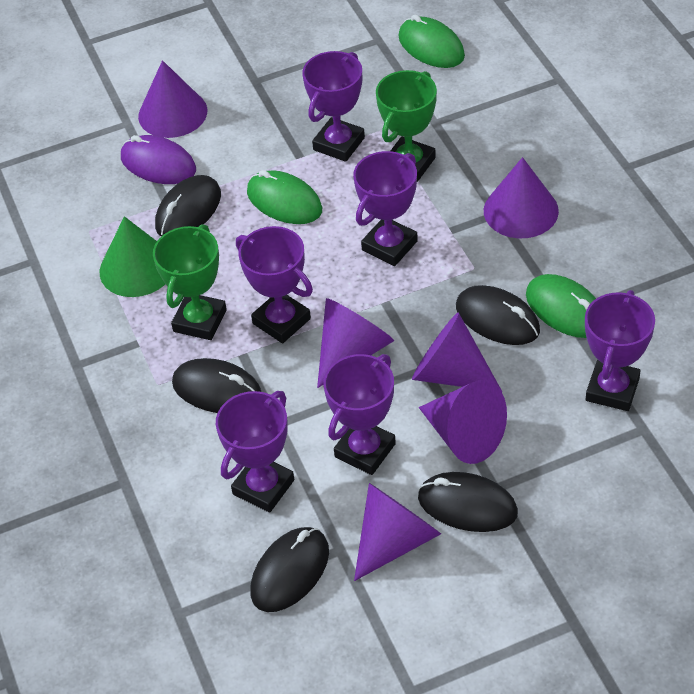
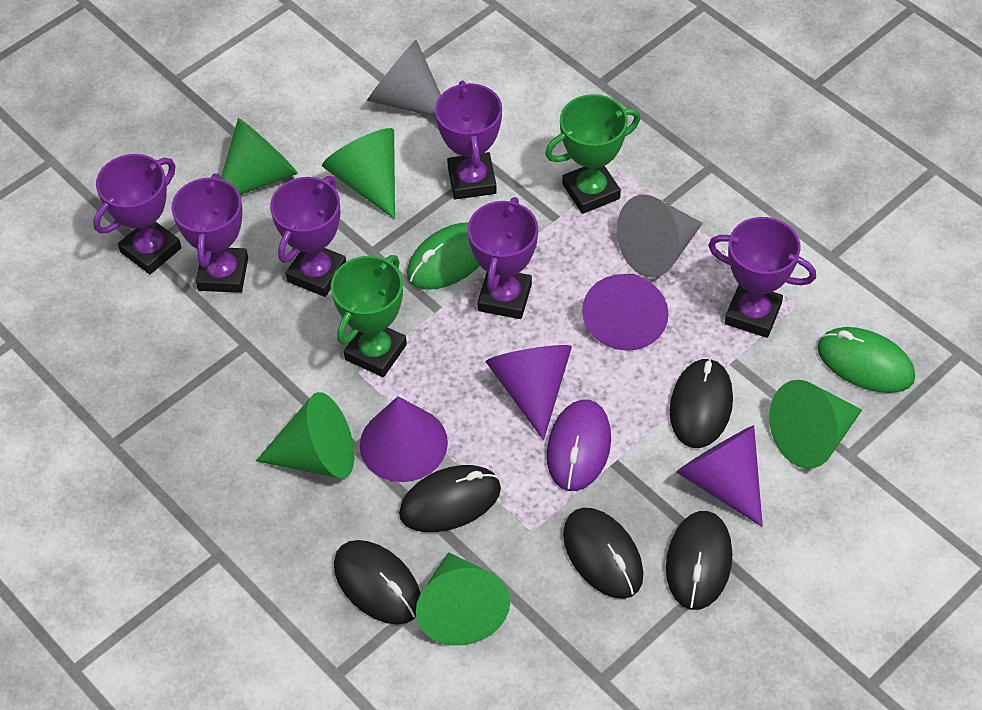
green cone: 1 -> 5
green mouse: 3 -> 2
grey cone: 0 -> 2
purple cone: 6 -> 4

